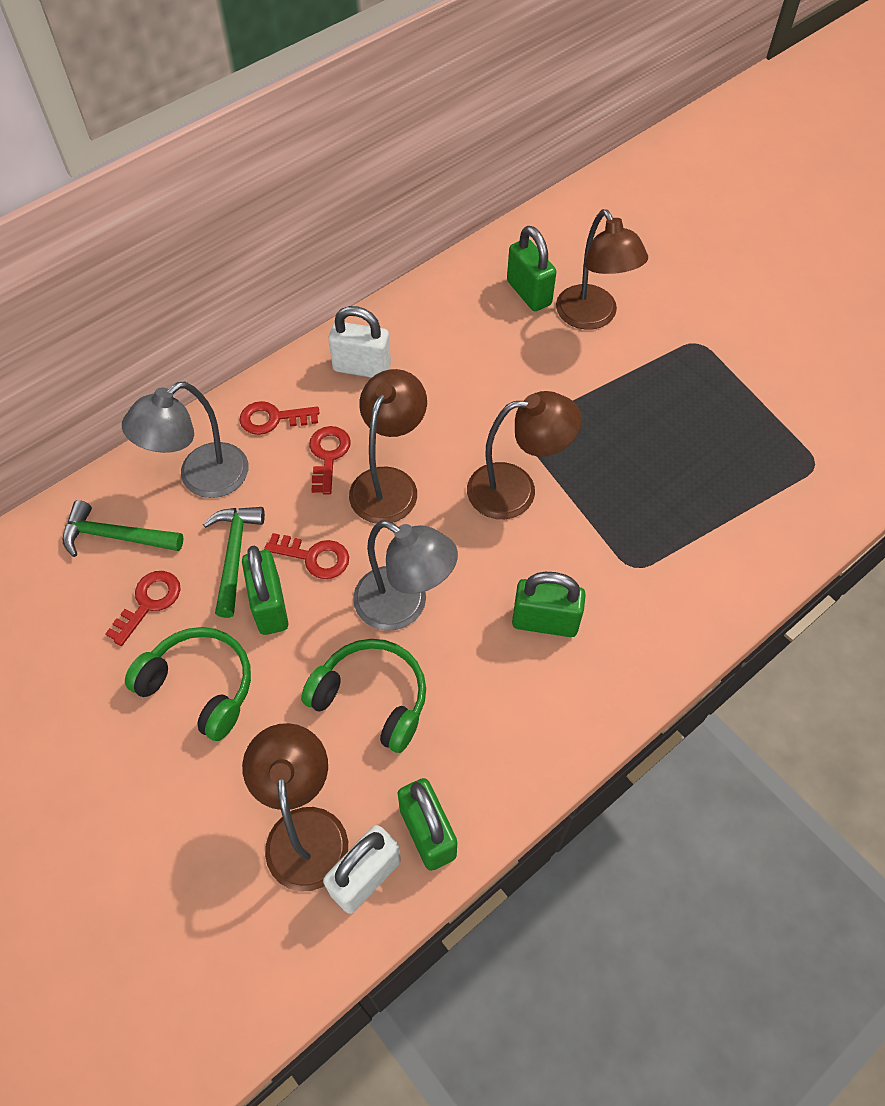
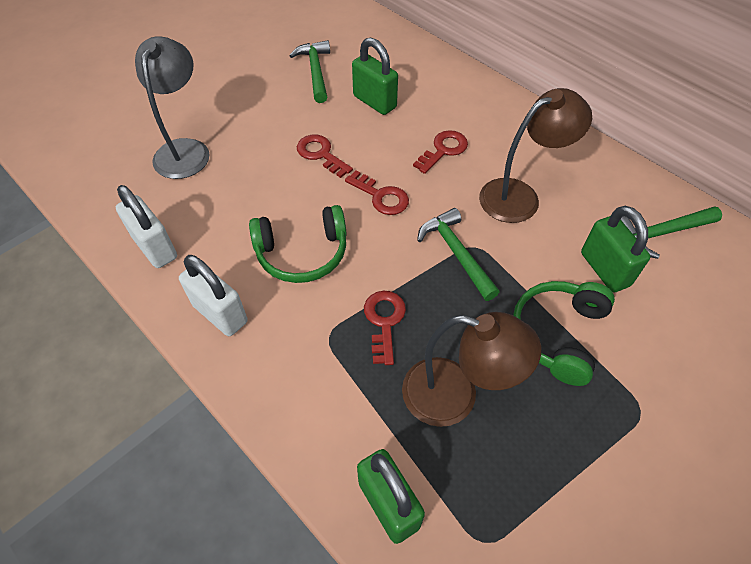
brown lamp: 4 -> 2
green hammer: 2 -> 3
green padlock: 4 -> 3
grey lamp: 2 -> 1

